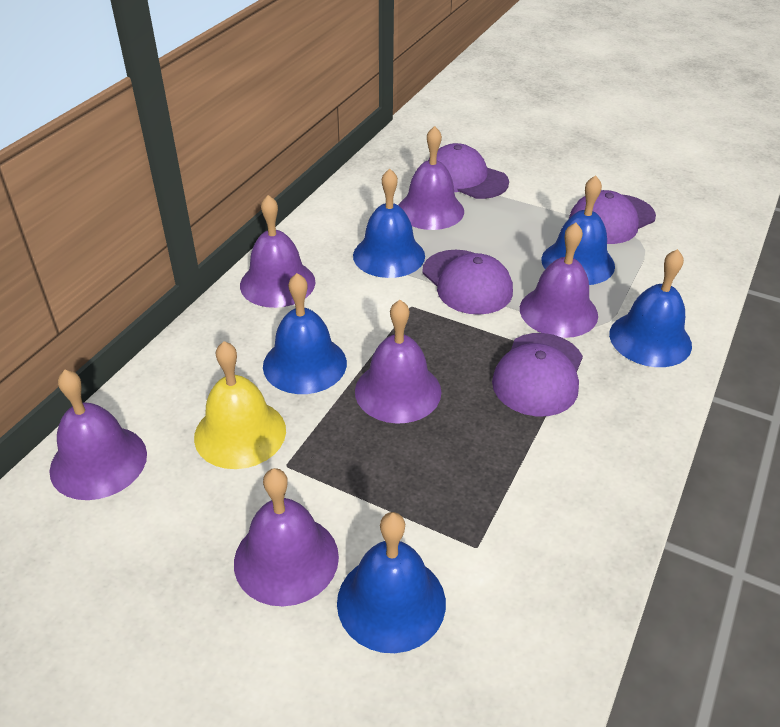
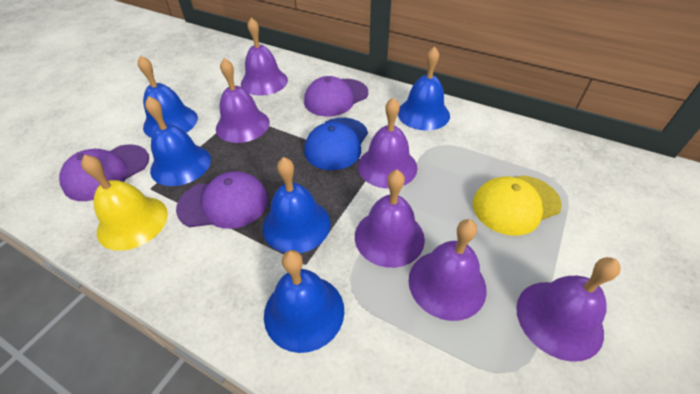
blue cap: 0 -> 1
purple cap: 4 -> 3
yellow cap: 0 -> 1

